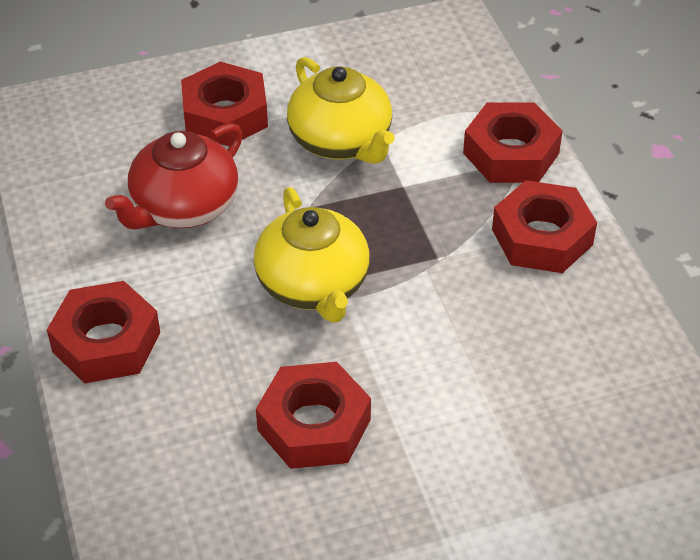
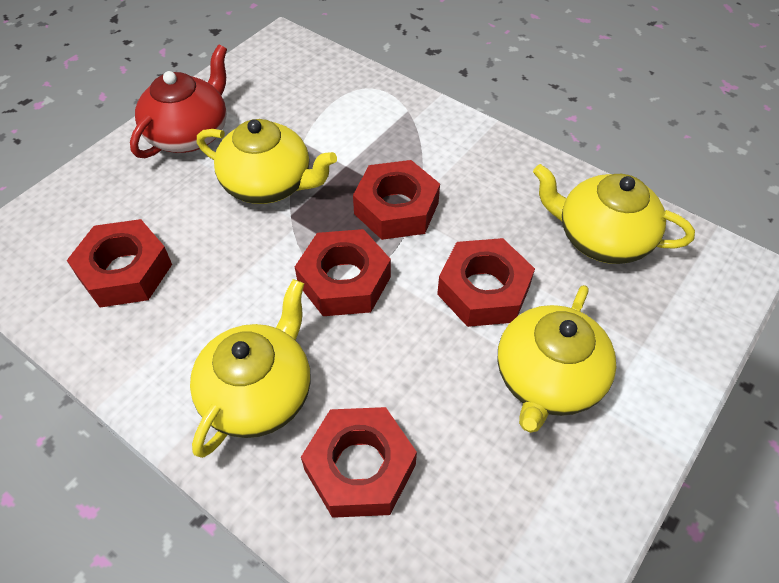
yellow teapot: 2 -> 4

